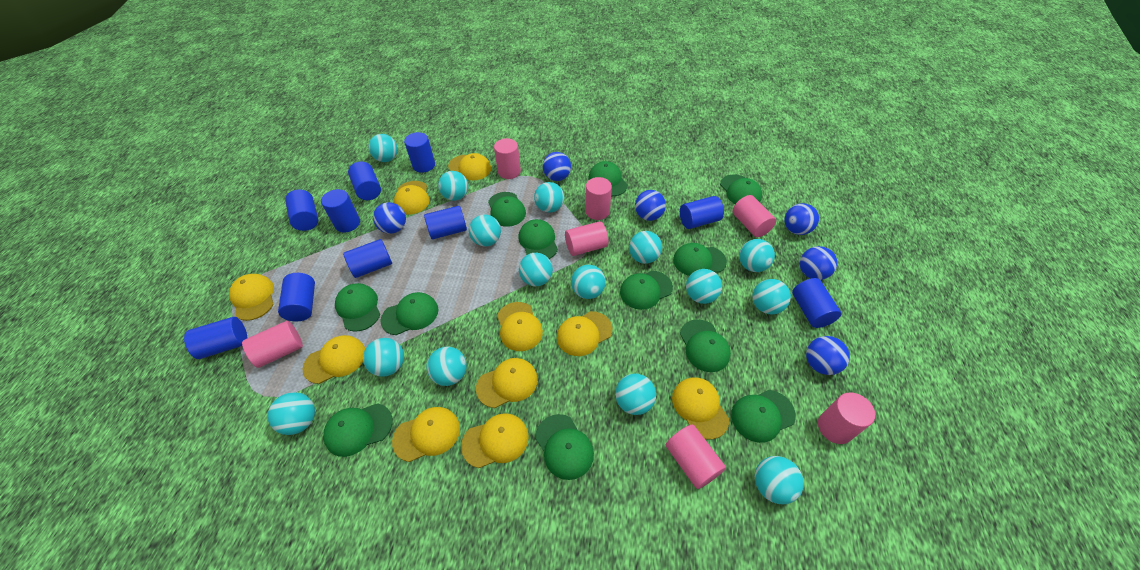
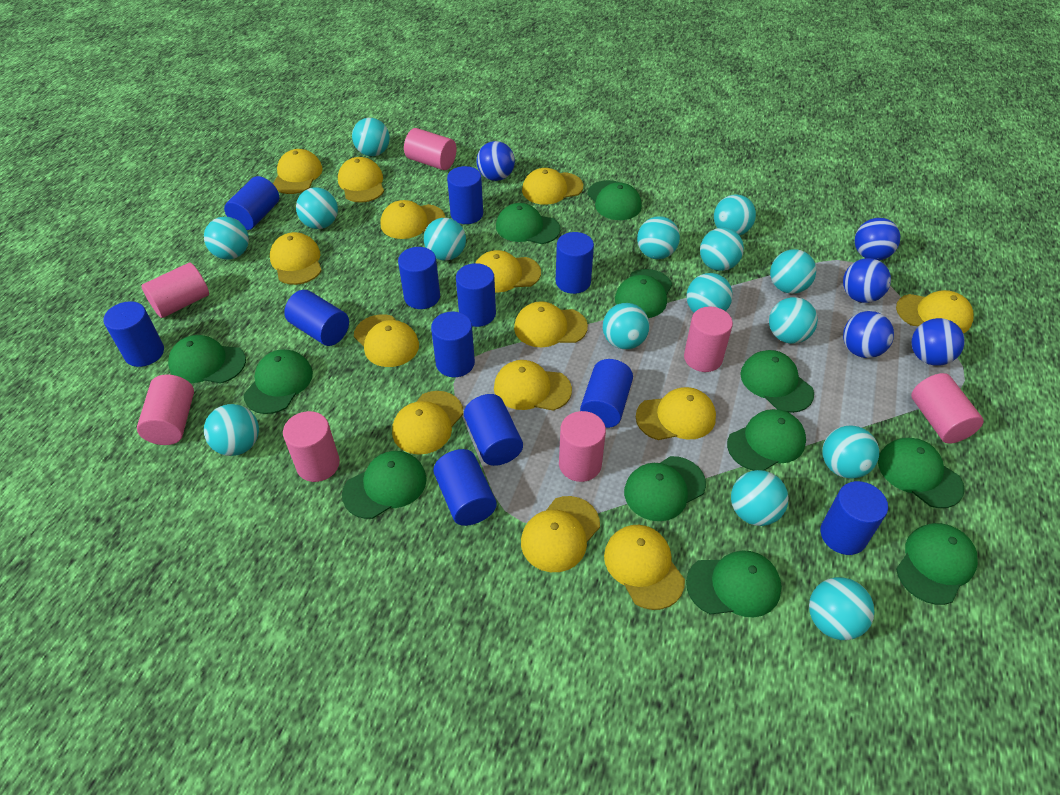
blue ball: 6 -> 5
blue cylinder: 10 -> 12
yellow cap: 10 -> 14

